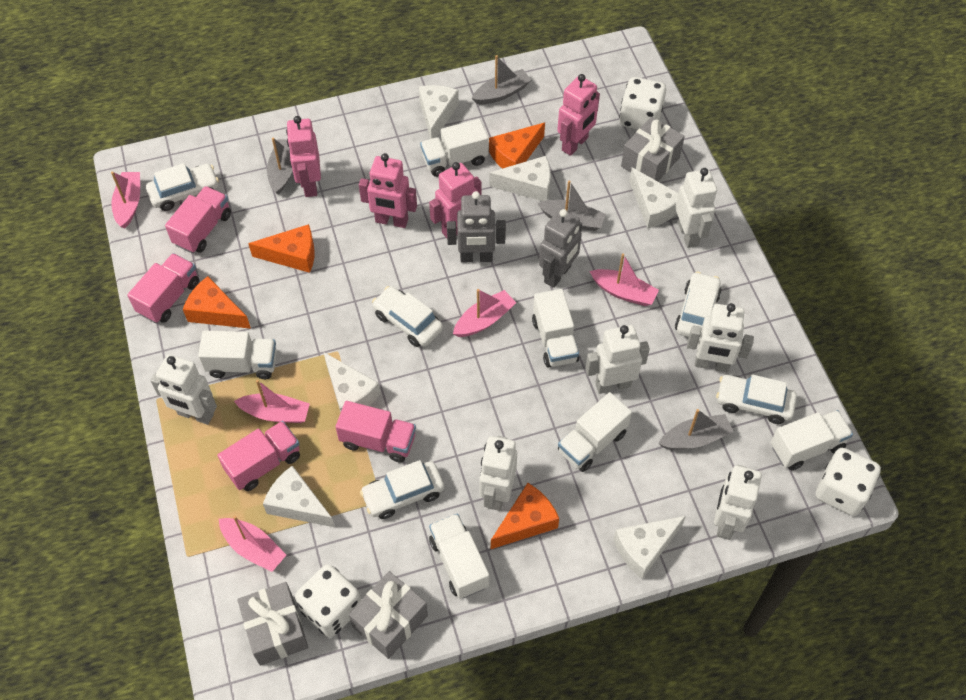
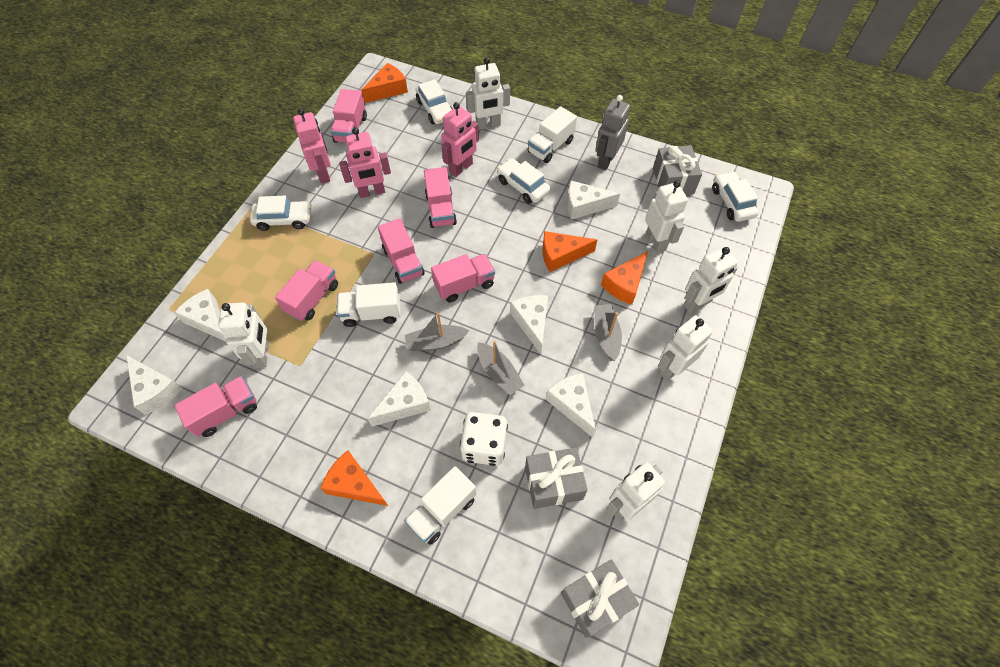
grey boat: 4 -> 3
grey robot: 2 -> 1
pink boat: 5 -> 0
pink robot: 4 -> 3
pink truck: 4 -> 6
white car: 5 -> 4
white dice: 3 -> 1
white truck: 6 -> 3

